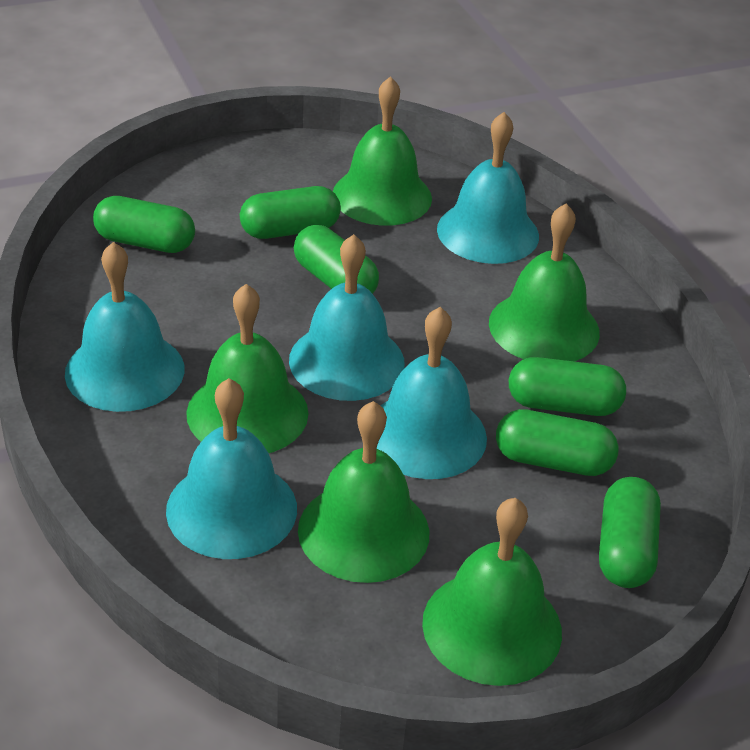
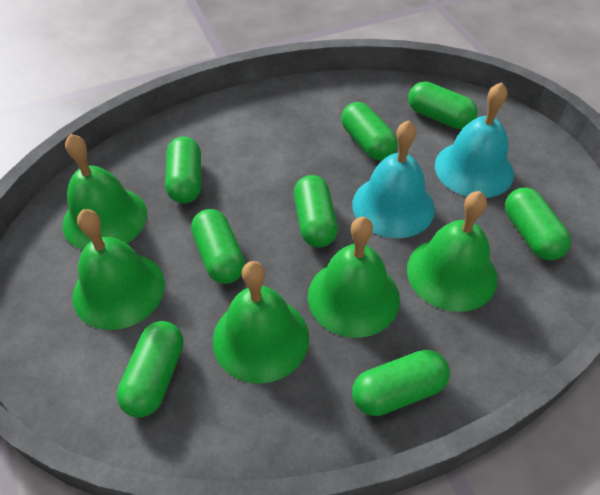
green capsule: 6 -> 8
turquoise bell: 5 -> 2

